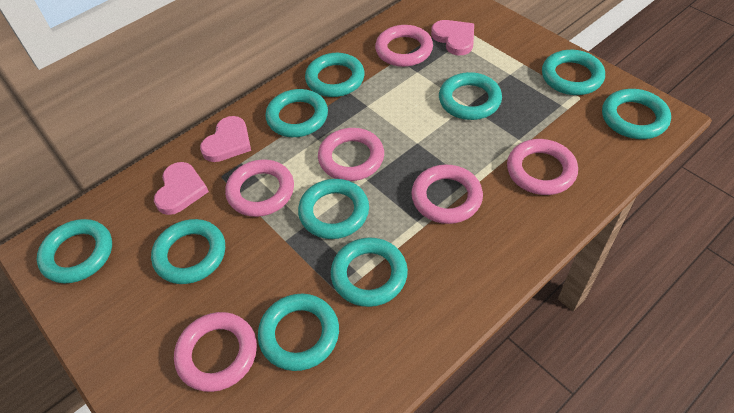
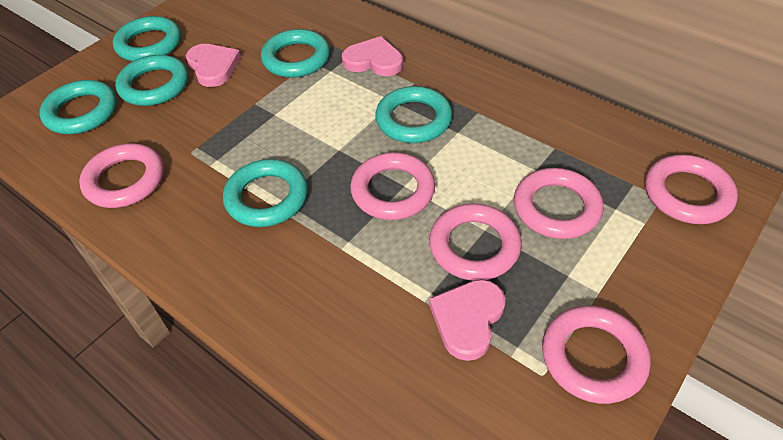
turquoise ring: 10 -> 6

